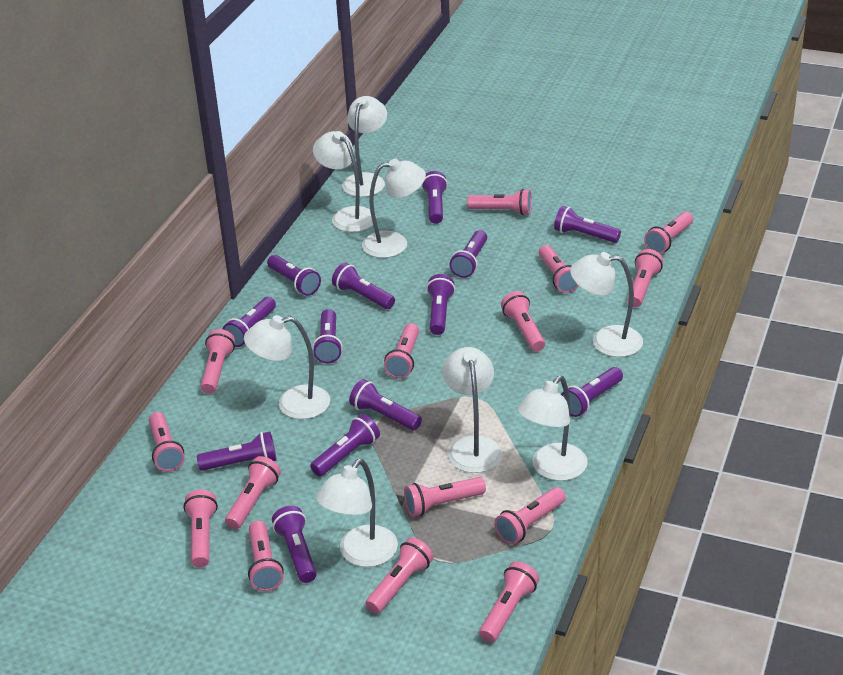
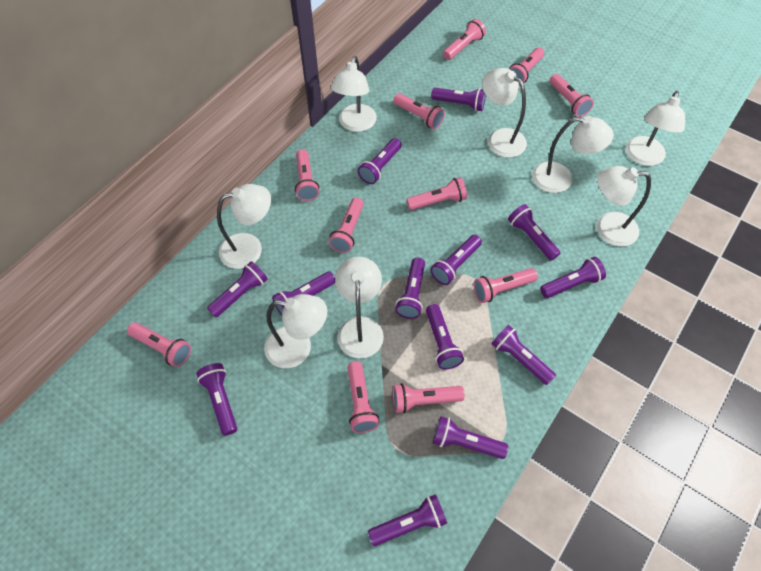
pink flashlight: 15 -> 11

